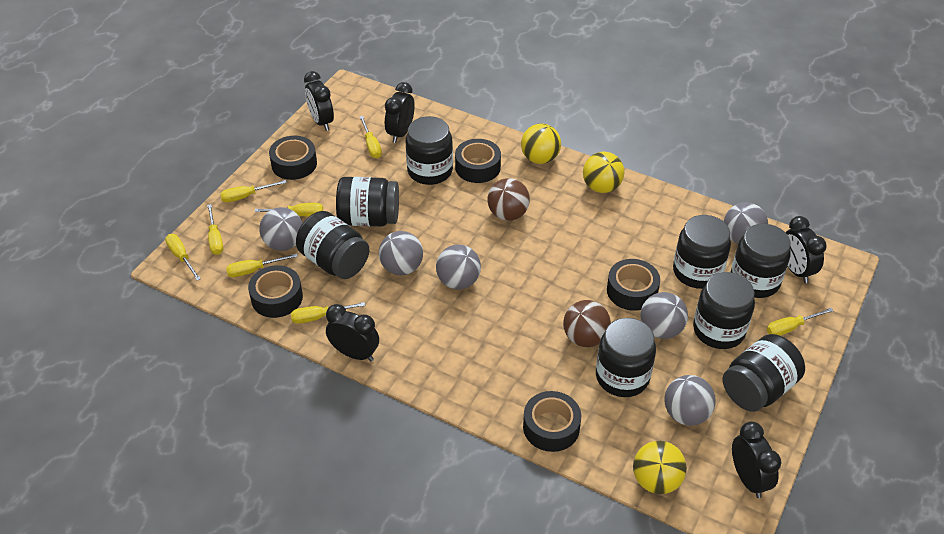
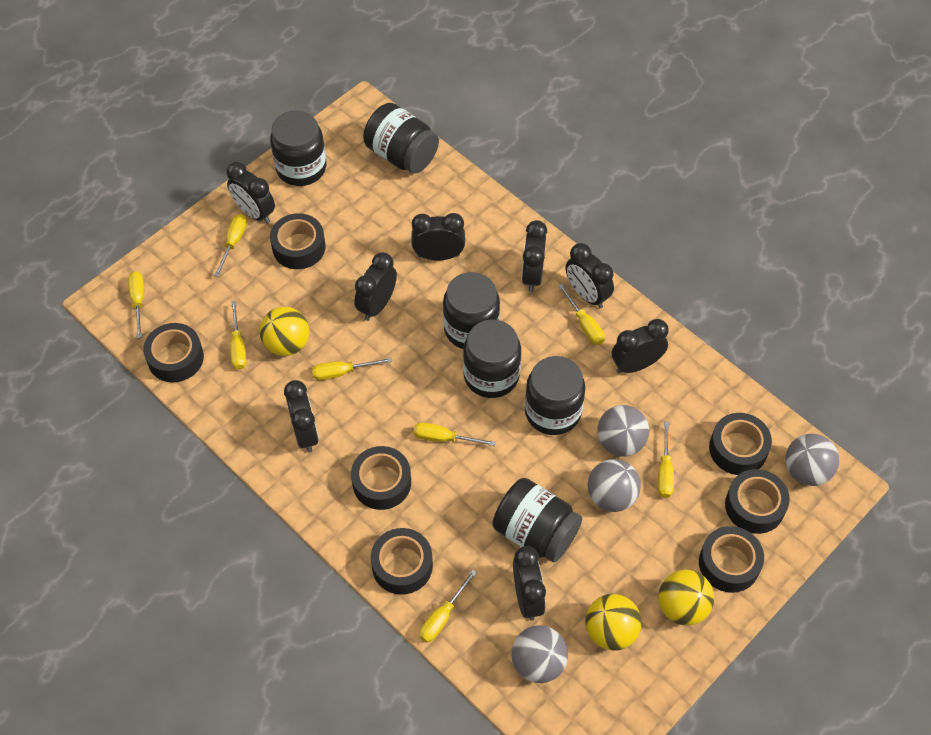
black clock: 5 -> 8
black jar: 8 -> 6
black tape: 5 -> 7
brown ball: 2 -> 0
grey ball: 6 -> 4

